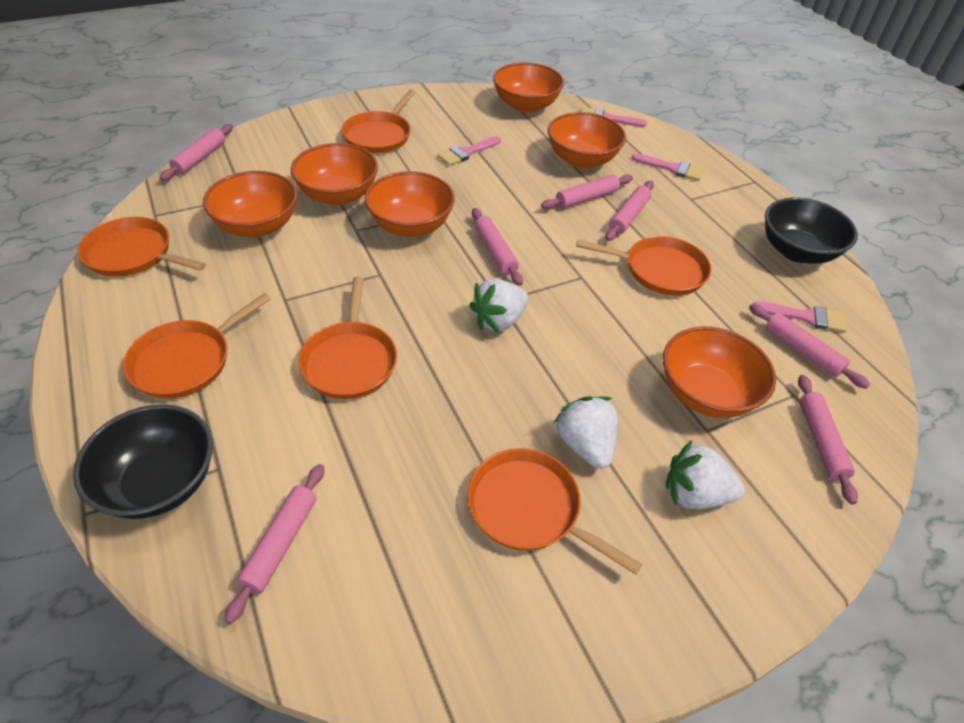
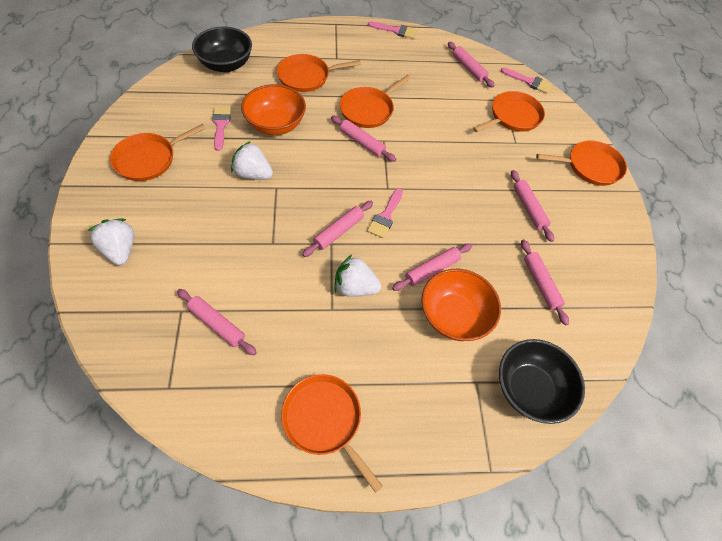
orange bowl: 6 -> 2

